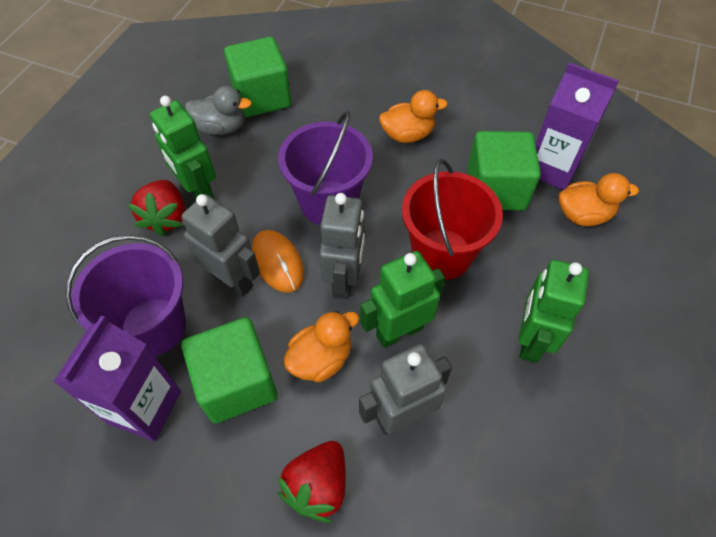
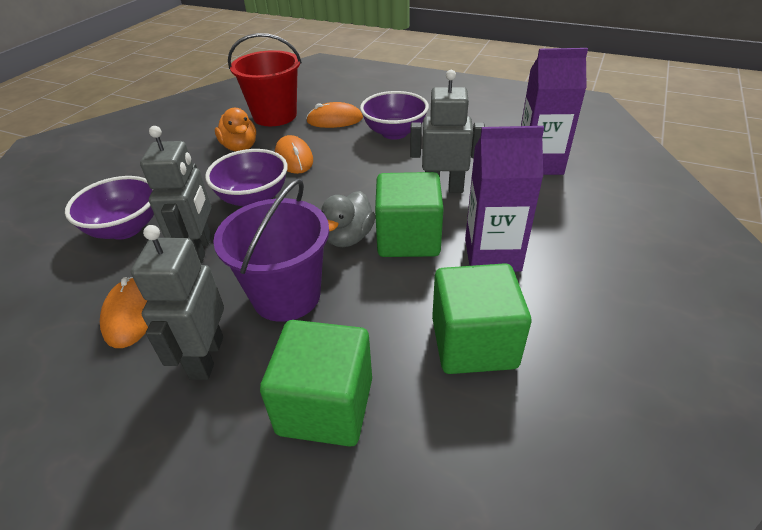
green robot: 3 -> 0
orange duck: 3 -> 1
orange mouse: 1 -> 3
purple bowl: 0 -> 3
purple bucket: 2 -> 1
red strawberry: 2 -> 0

